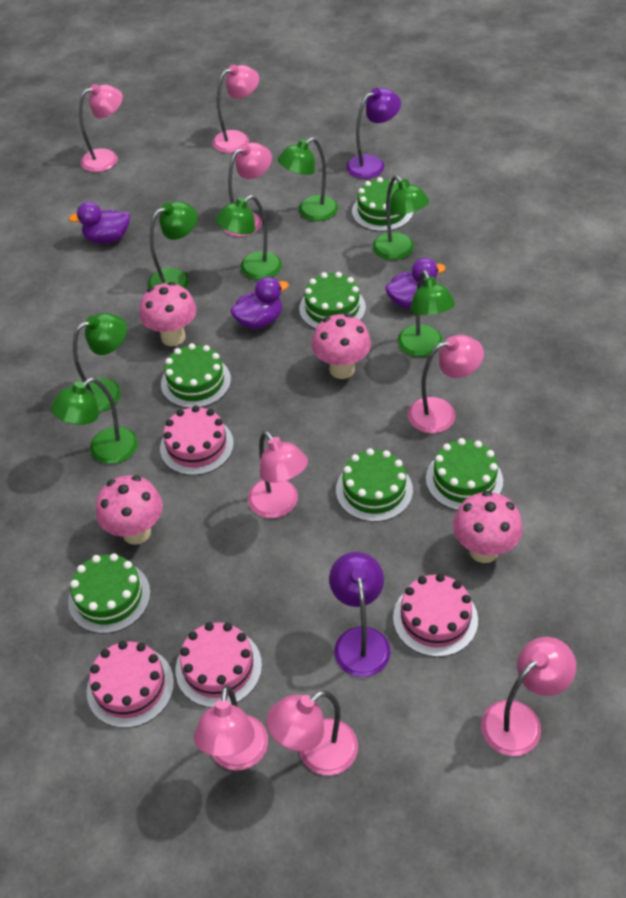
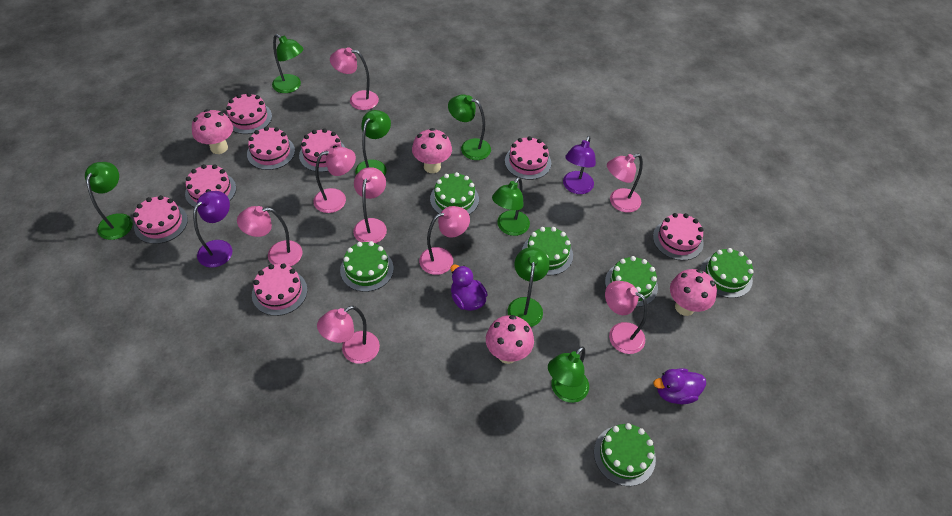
pink cake: 4 -> 8
purple duck: 3 -> 2

